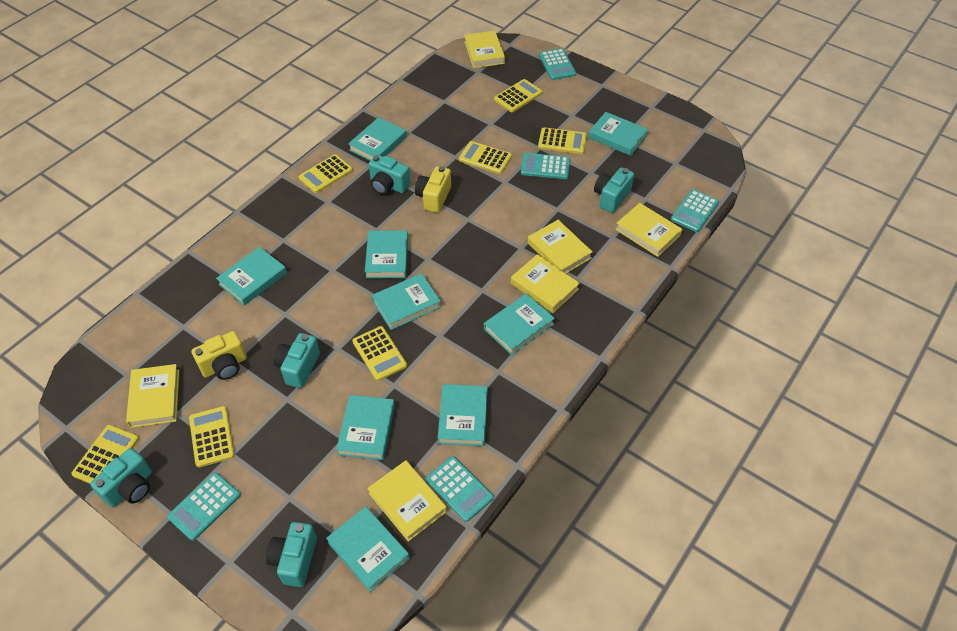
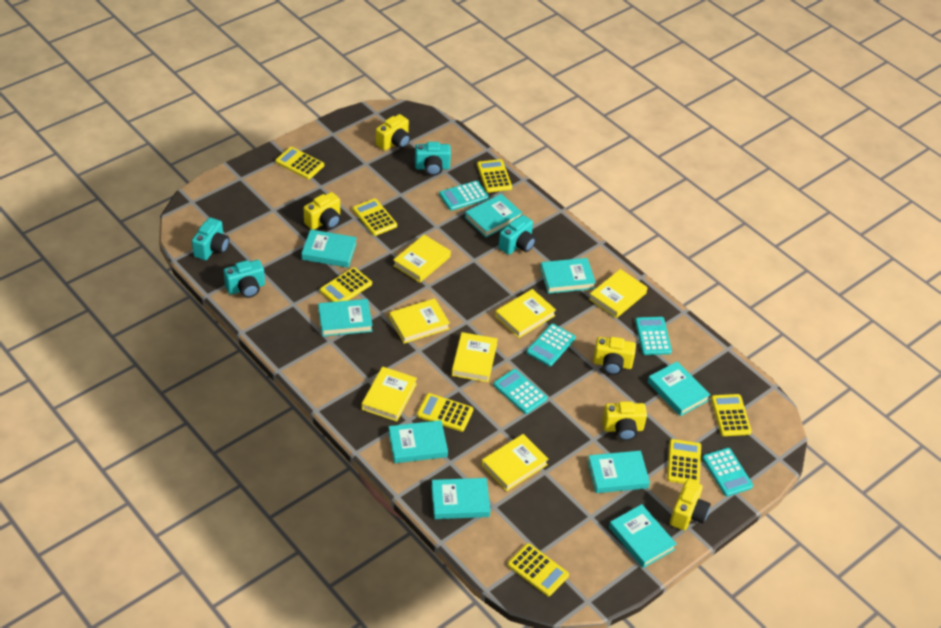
turquoise camera: 5 -> 4
yellow book: 6 -> 7
yellow calculator: 7 -> 8
yellow camera: 2 -> 5

